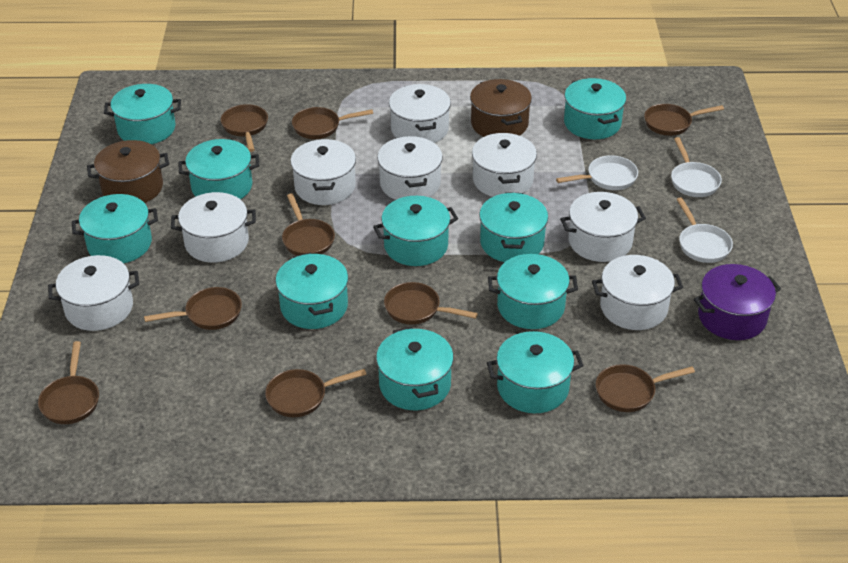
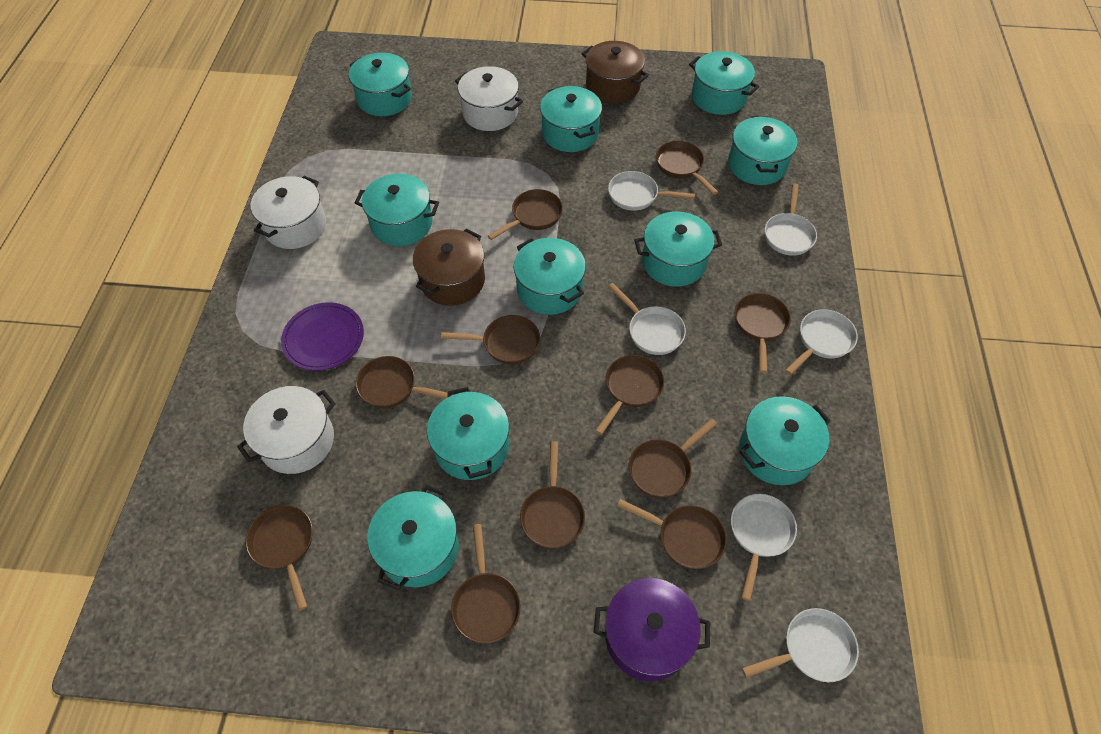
brown pan: 9 -> 11
purple plate: 0 -> 1
white pan: 3 -> 6
white pot: 8 -> 3

